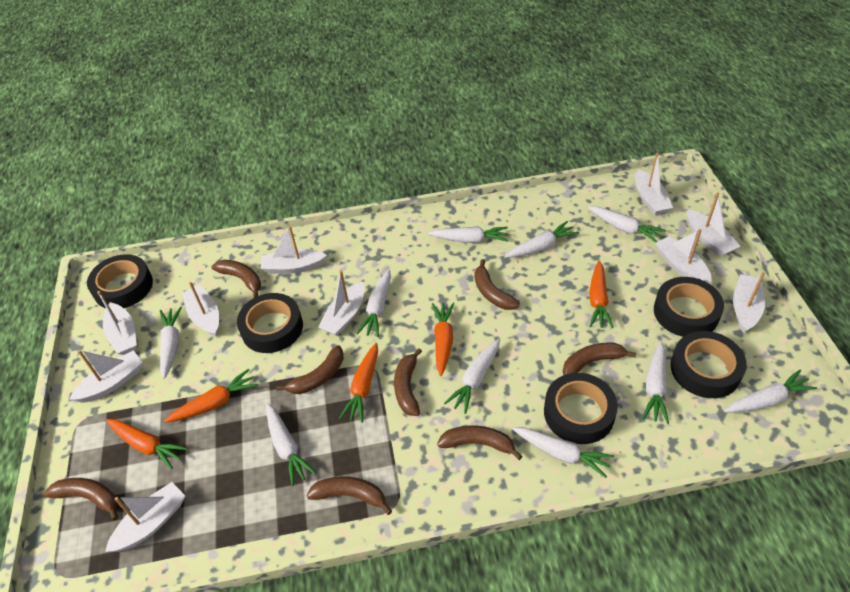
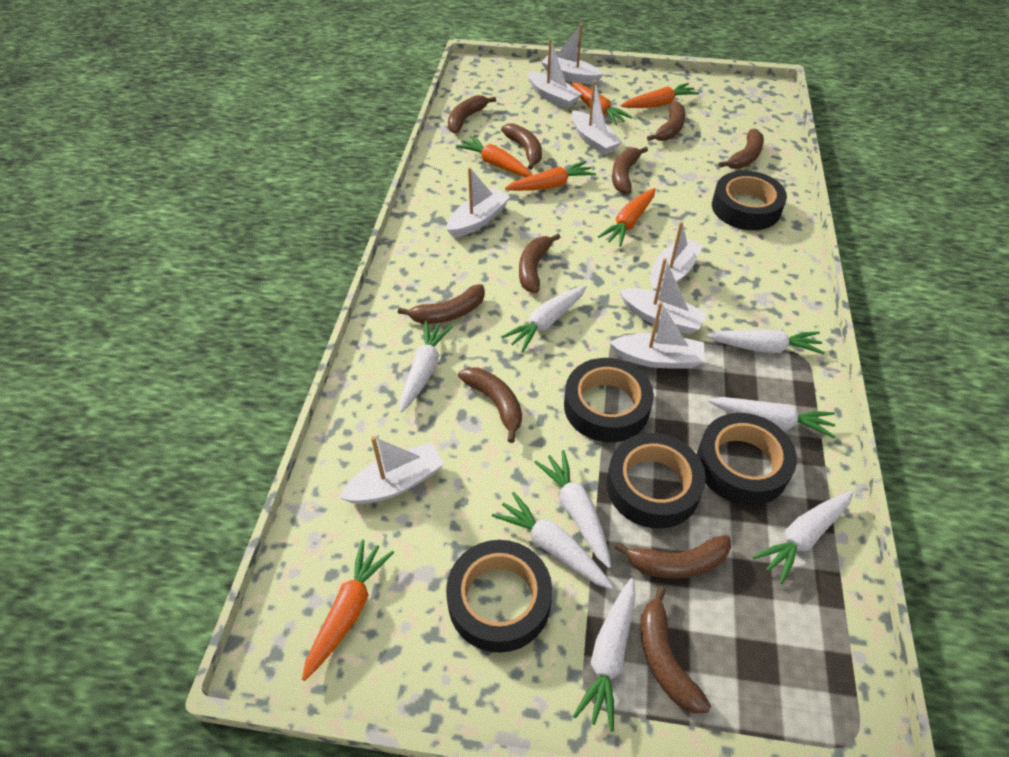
brown banana: 8 -> 10
orange carrot: 5 -> 6
white boat: 10 -> 8
white carrot: 10 -> 8

